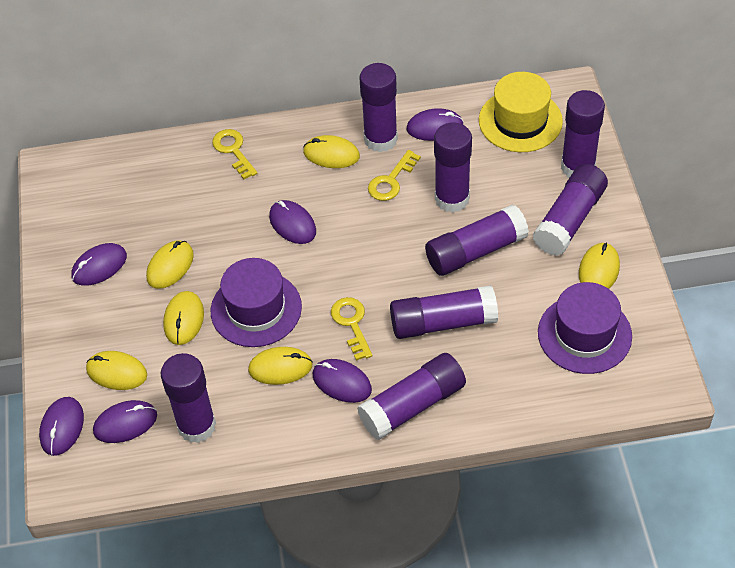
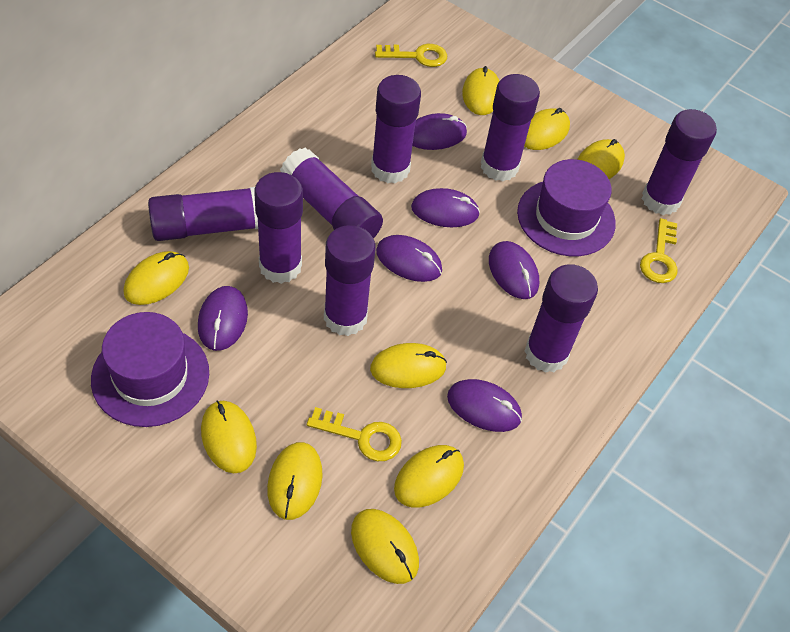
yellow hat: 1 -> 0
yellow mouse: 6 -> 9

